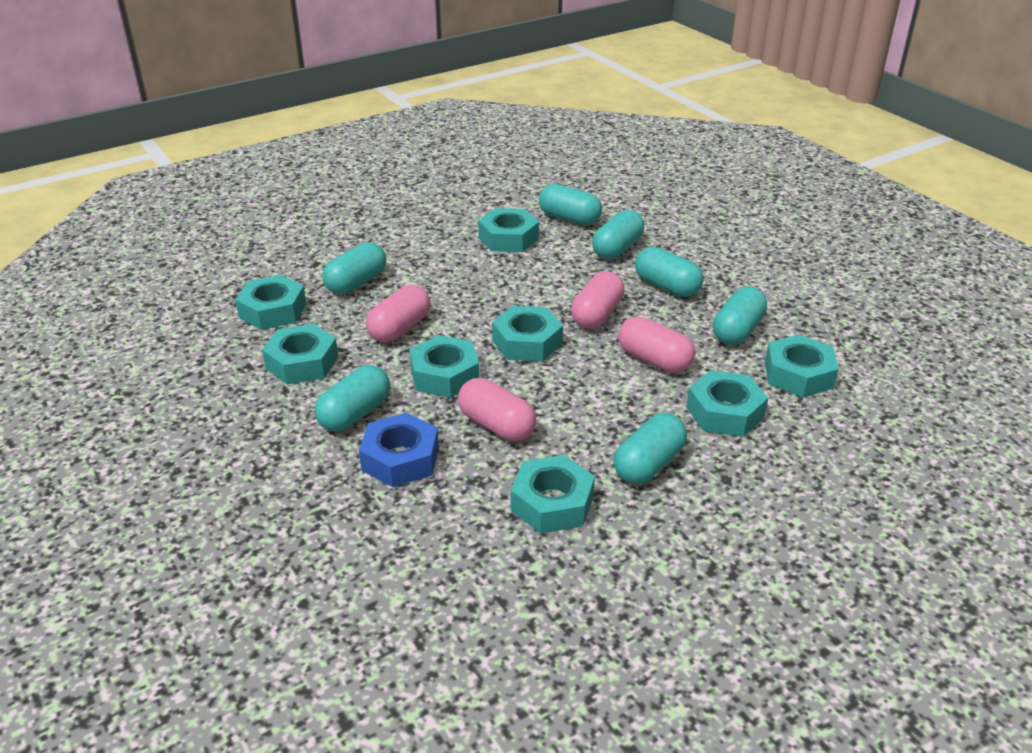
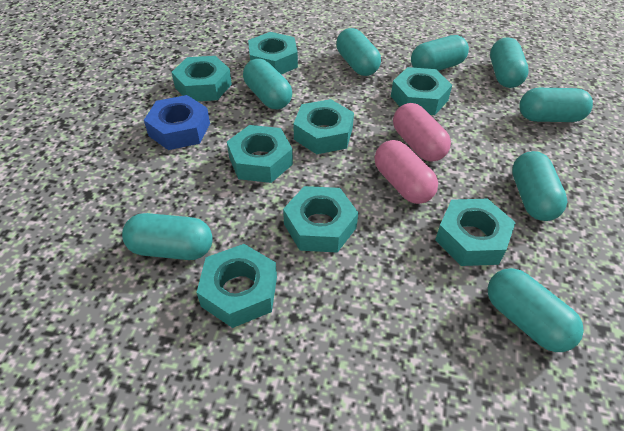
pink capsule: 4 -> 2
turquoise capsule: 7 -> 8

